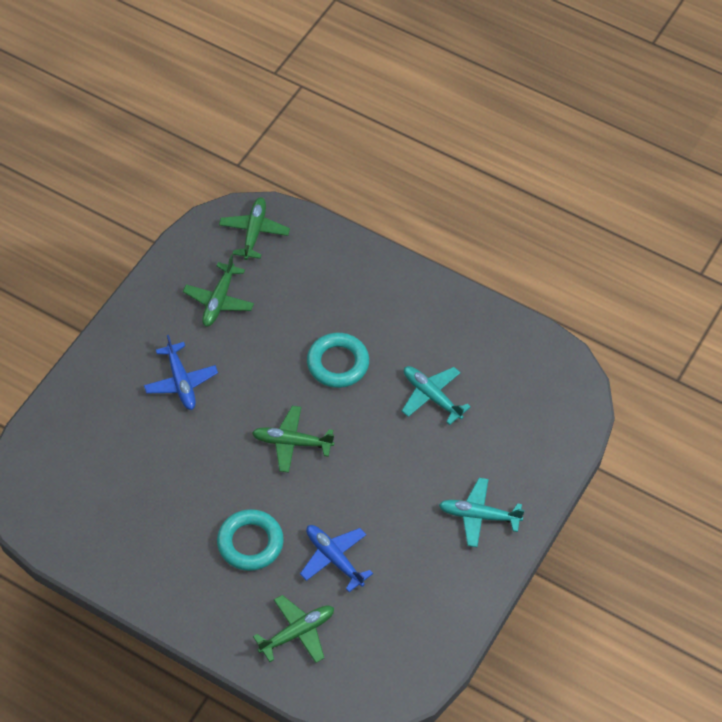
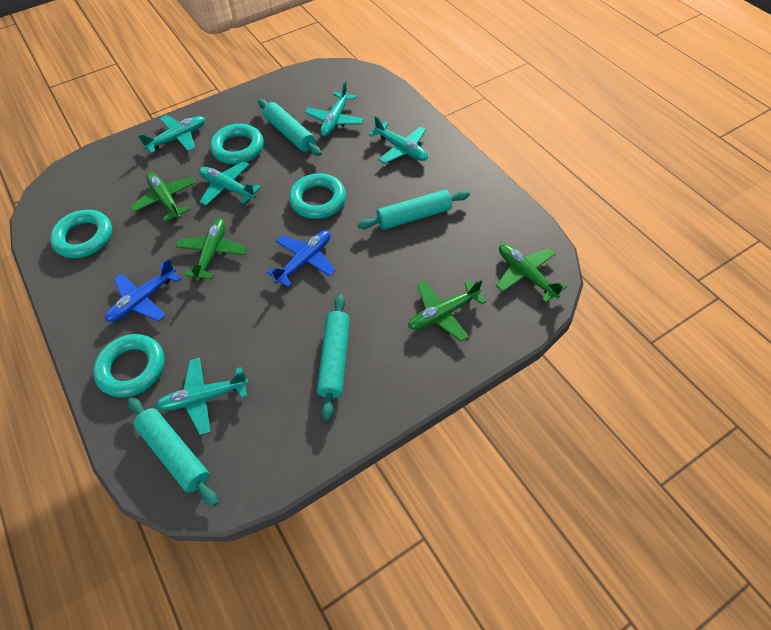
turquoise plane: 2 -> 5
turquoise ring: 2 -> 4
turquoise rolling pin: 0 -> 4

